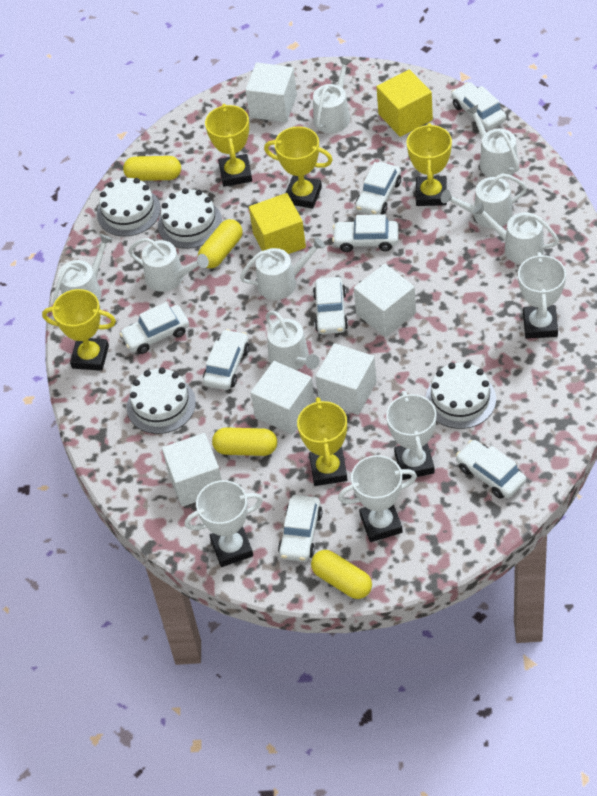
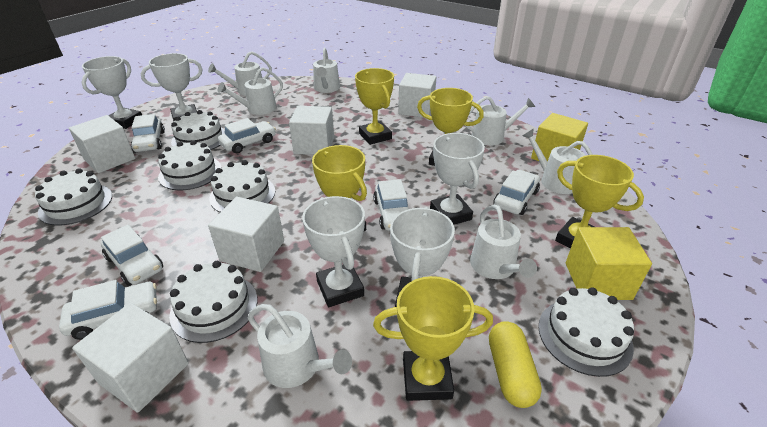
white cake: 4 -> 6
white car: 8 -> 6
white trophy: 4 -> 5
white watering can: 8 -> 7
yellow capsule: 4 -> 1

